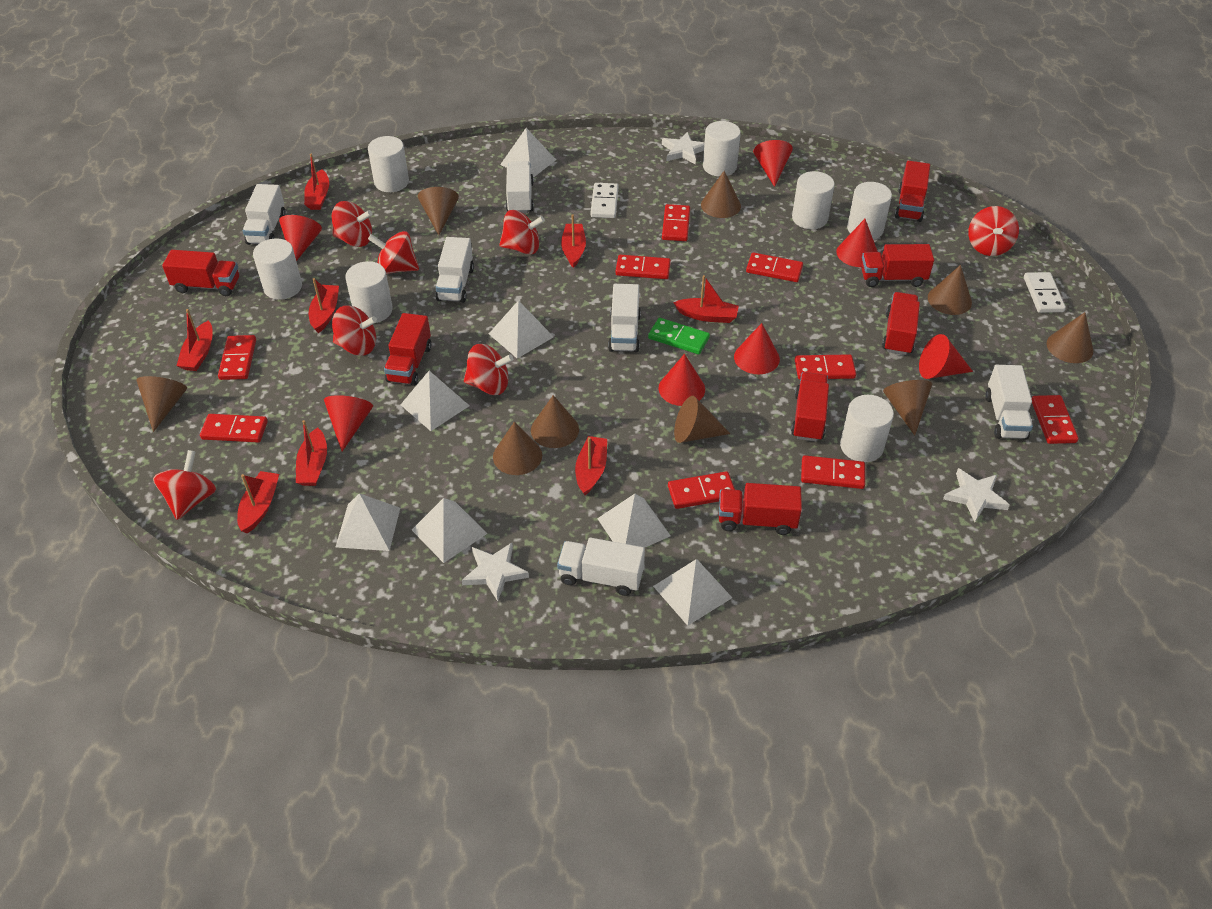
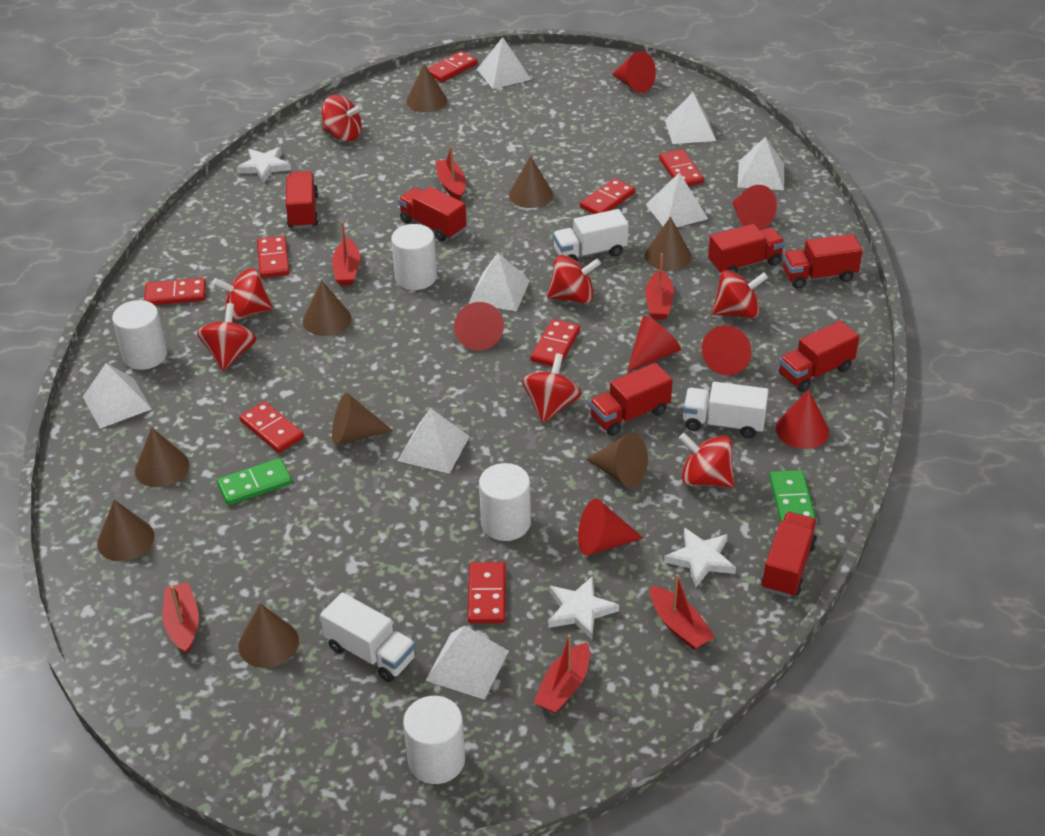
green domino: 1 -> 2
red boat: 8 -> 6
red domino: 9 -> 8
white cylinder: 7 -> 4
white domino: 2 -> 0
white pyramid: 7 -> 8
white truck: 6 -> 3

